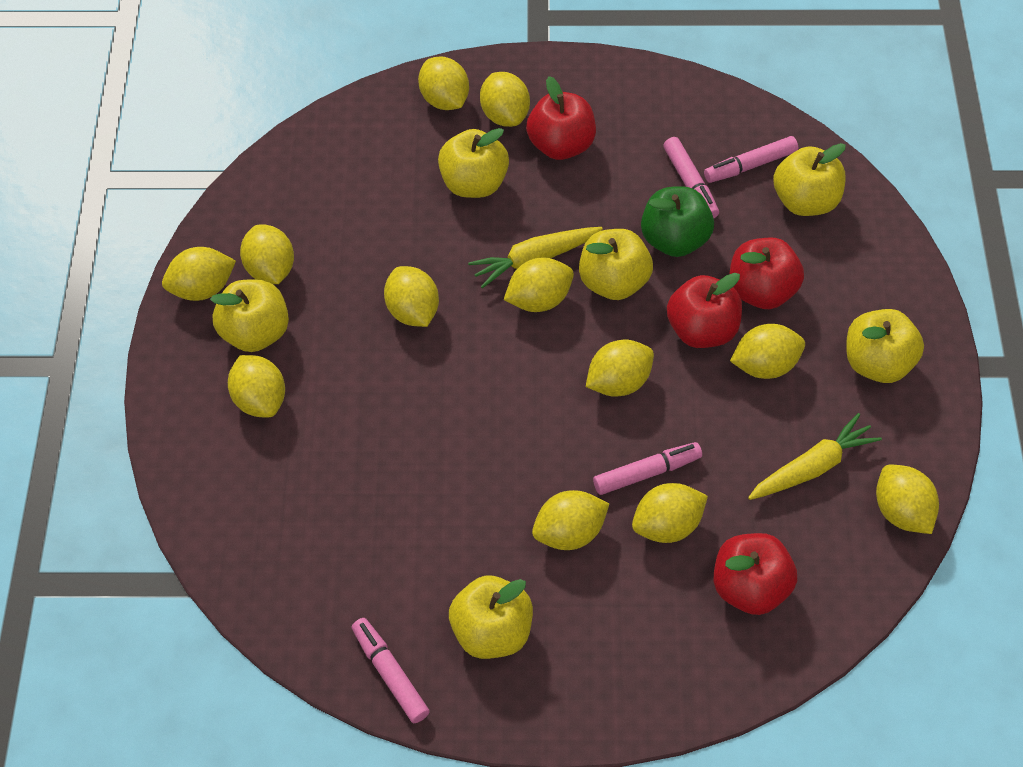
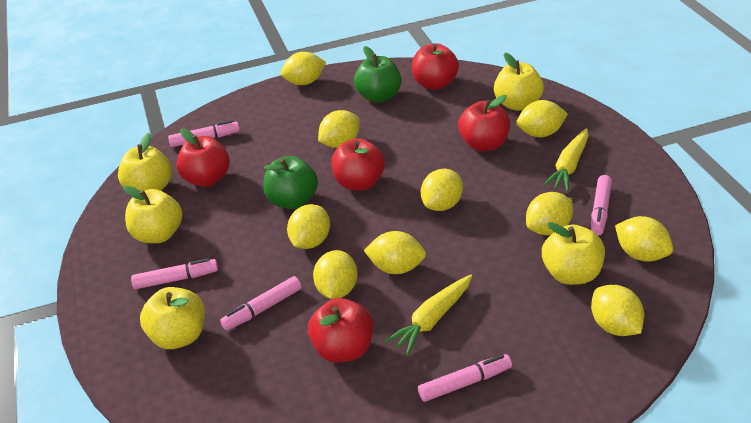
green apple: 1 -> 2
pink marker: 4 -> 5
red apple: 4 -> 5
yellow apple: 6 -> 5
yellow lemon: 12 -> 10

